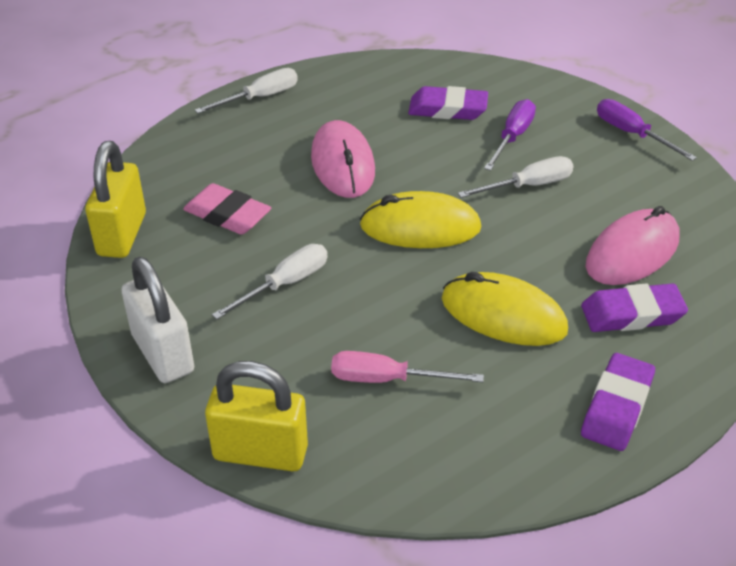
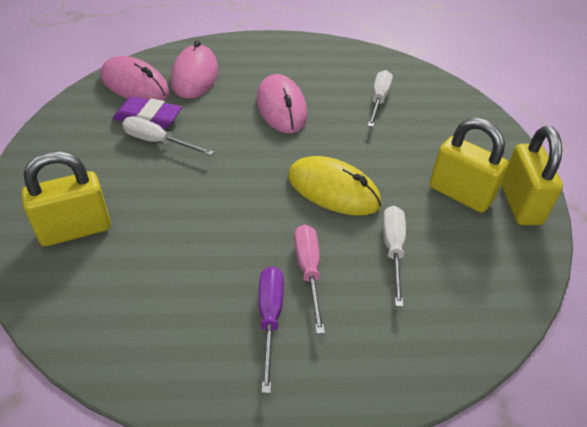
pink eraser: 1 -> 0
pink mouse: 2 -> 3
purple eraser: 3 -> 1
purple screwdriver: 2 -> 1
white padlock: 1 -> 0
yellow mouse: 2 -> 1
yellow padlock: 2 -> 3

